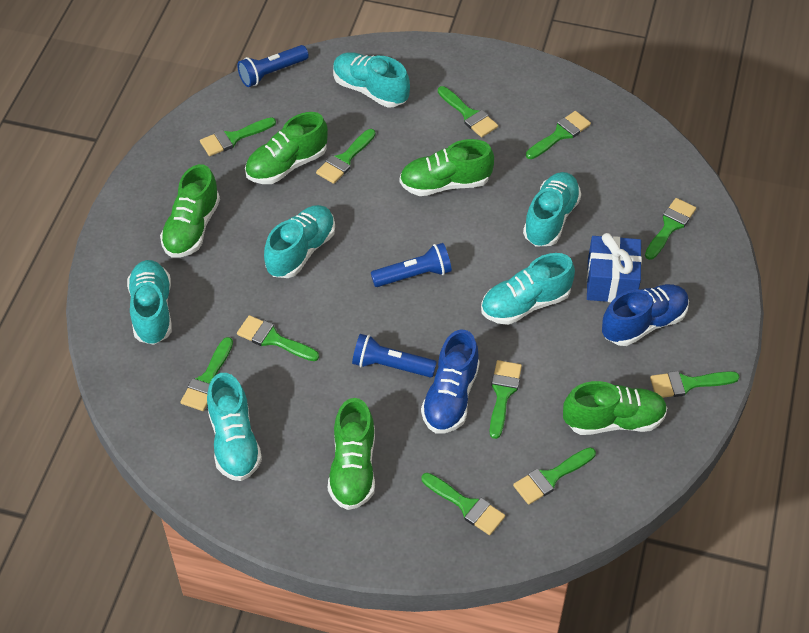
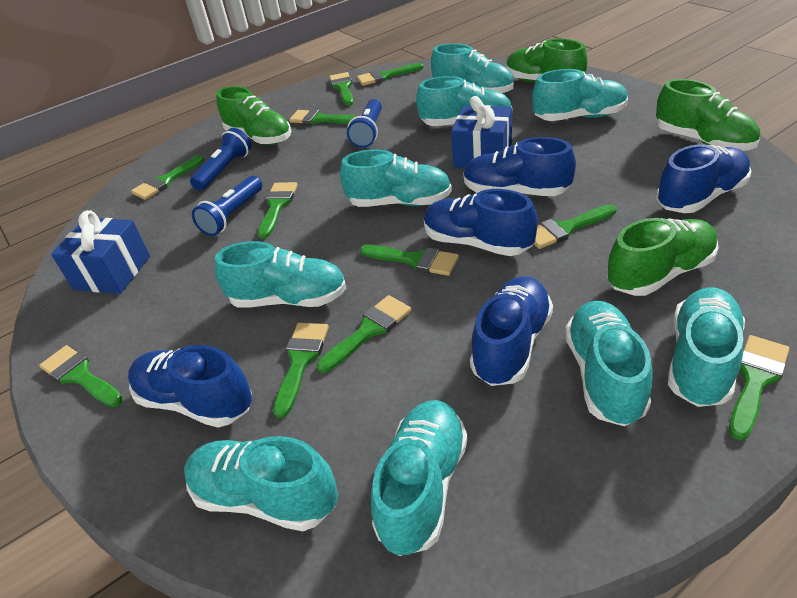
blue gift: 1 -> 2
blue shoe: 2 -> 5
green shoe: 5 -> 4
turquoise shoe: 6 -> 9

